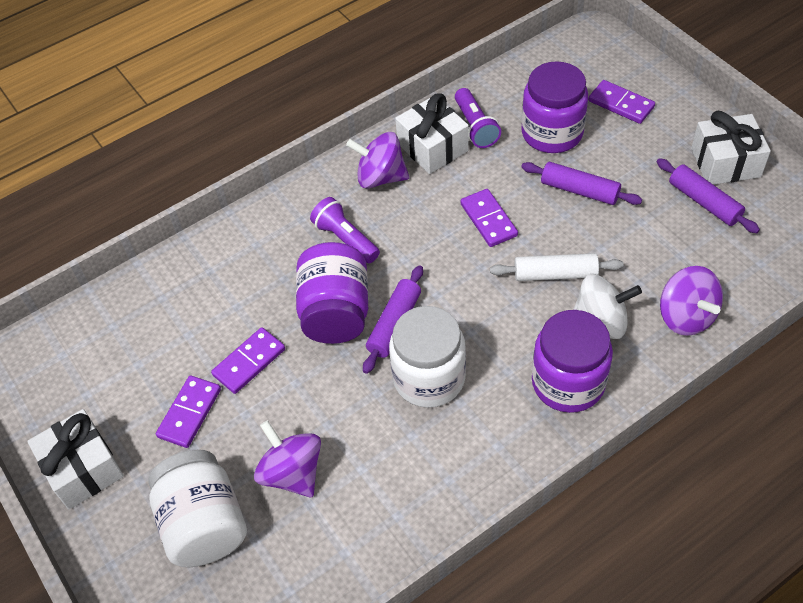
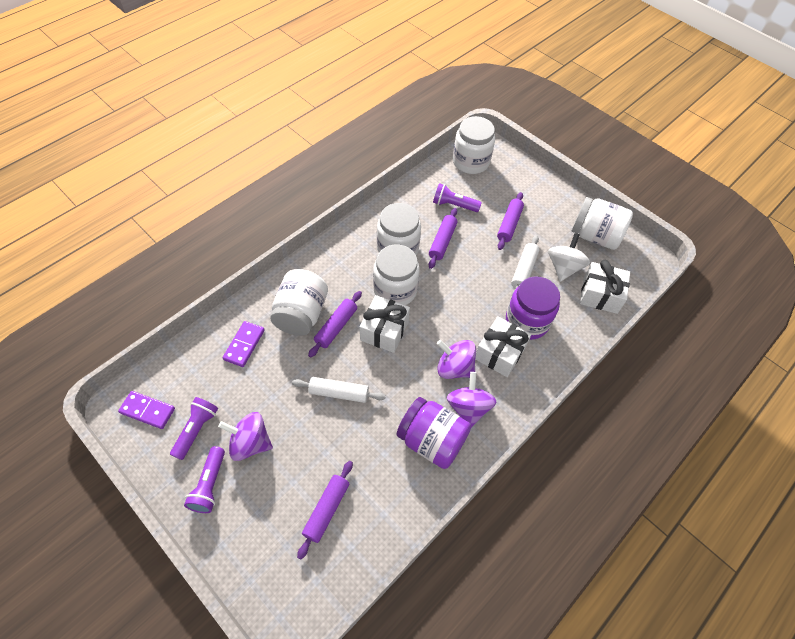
purple domino: 4 -> 2
purple flashlight: 2 -> 3
purple jar: 3 -> 2
purple rolling pin: 3 -> 4
white jar: 2 -> 5
white rolling pin: 1 -> 2

